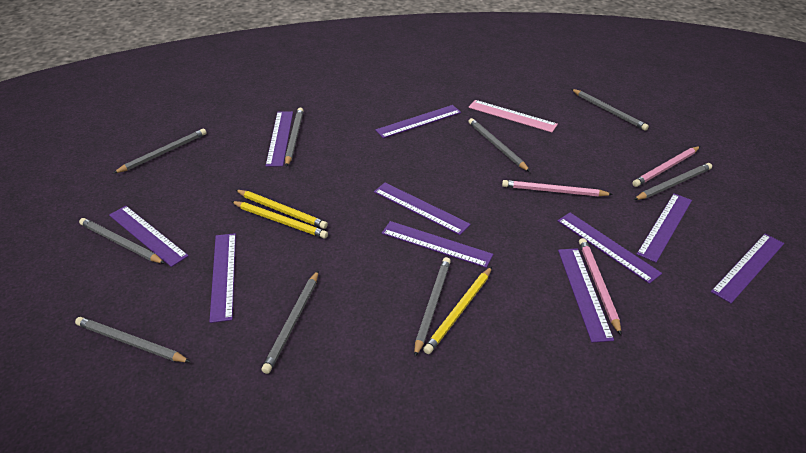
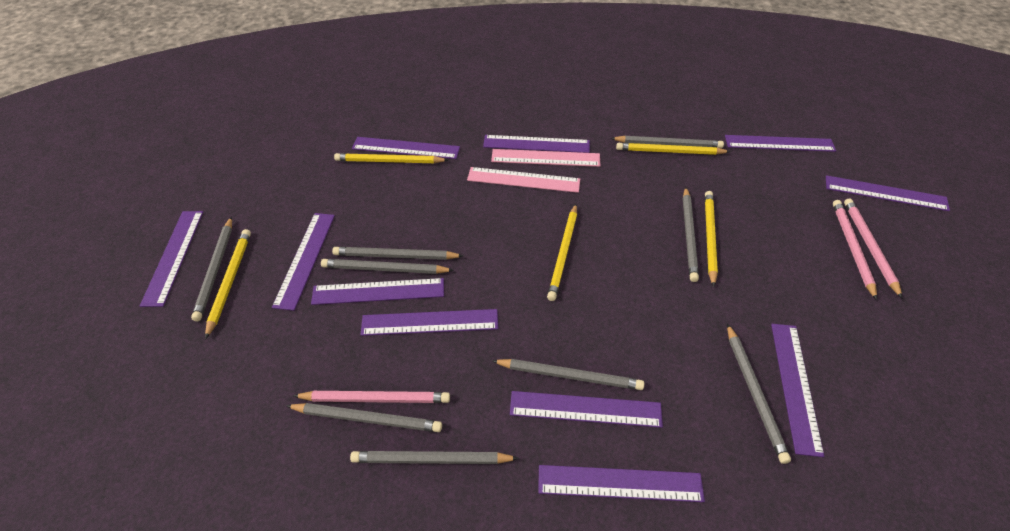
pink ruler: 1 -> 2
purple ruler: 10 -> 11
yellow pencil: 3 -> 5

